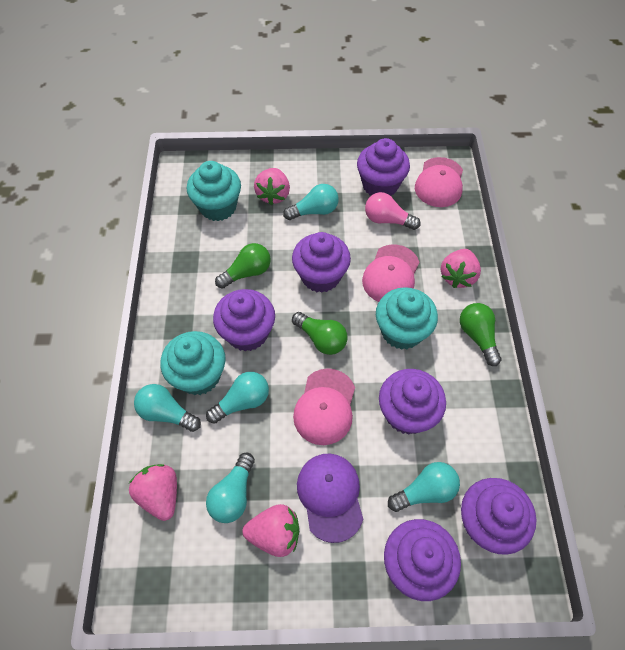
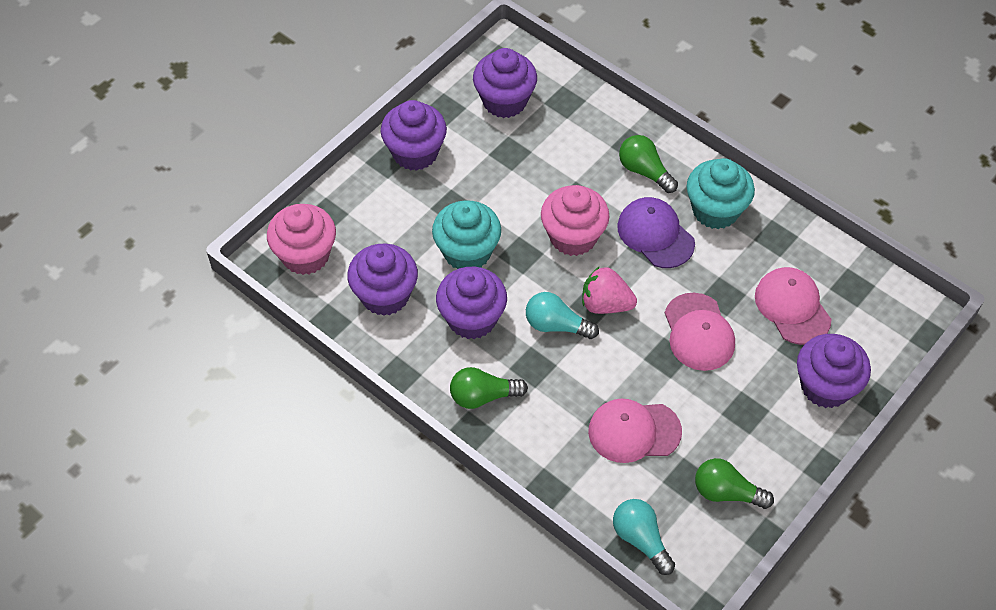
pink cupcake: 0 -> 2
pink light bulb: 1 -> 0
pink strawberry: 4 -> 1
purple cupcake: 6 -> 5
turquoise cupcake: 3 -> 2
turquoise light bulb: 5 -> 2

